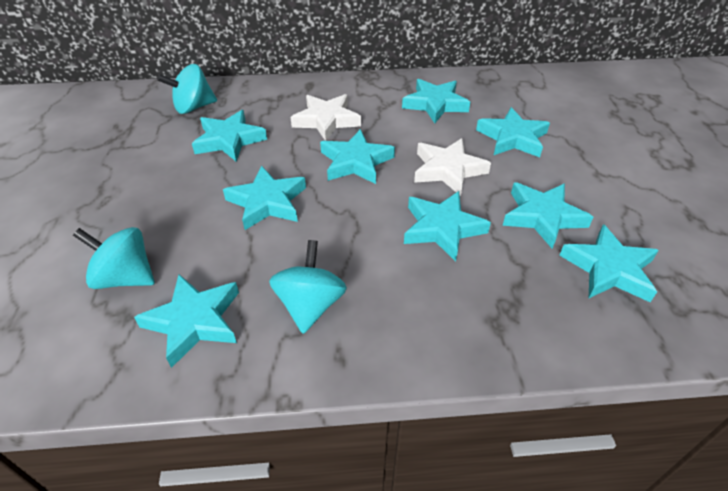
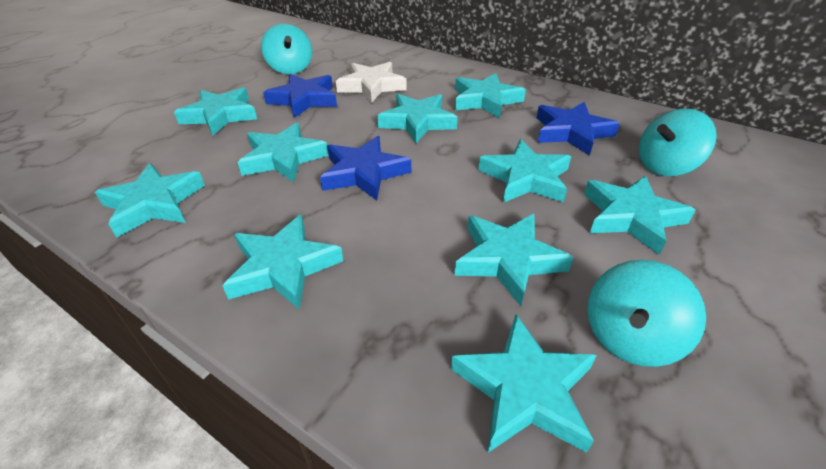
blue star: 0 -> 3
turquoise star: 9 -> 10
white star: 2 -> 1

